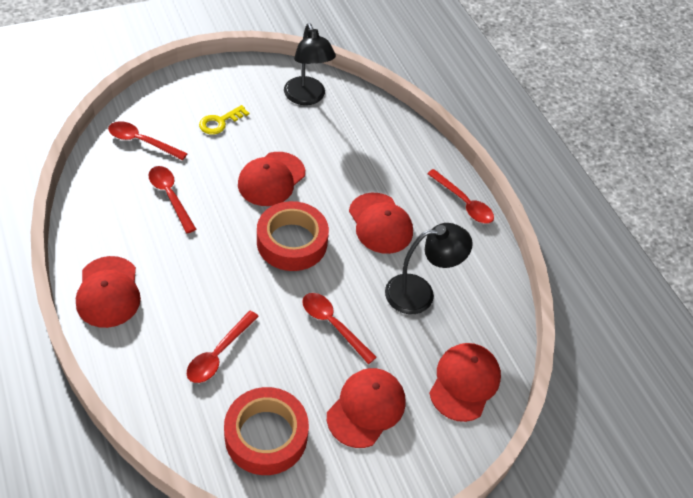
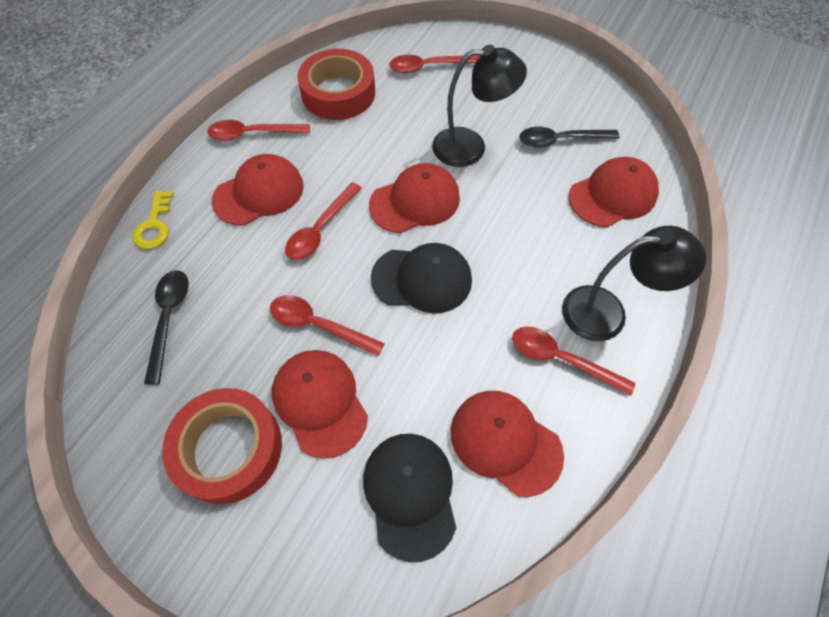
black cap: 0 -> 2
black spoon: 0 -> 2

